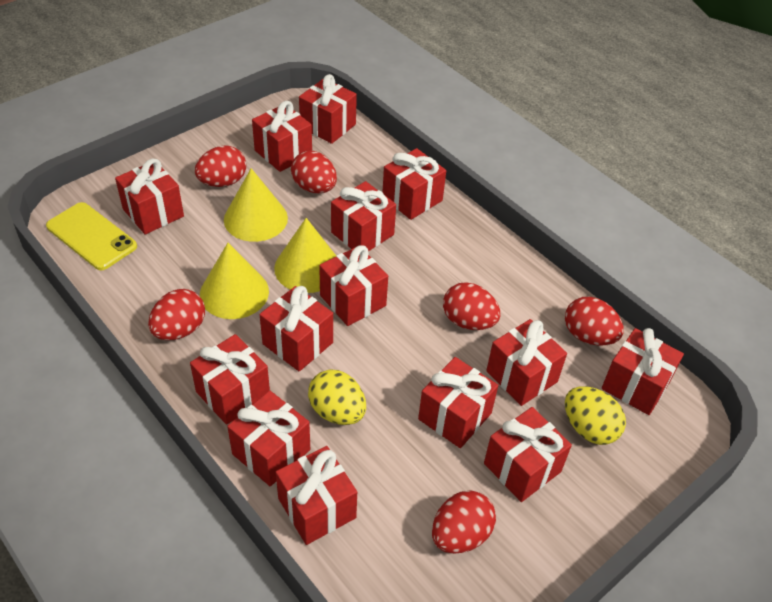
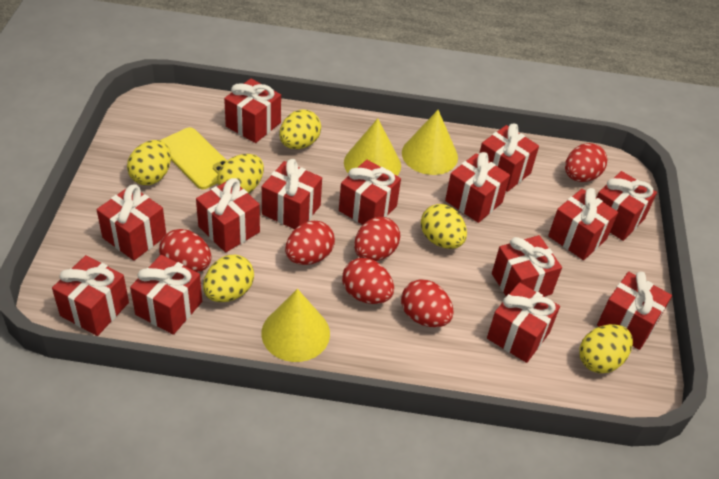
yellow egg: 2 -> 6

